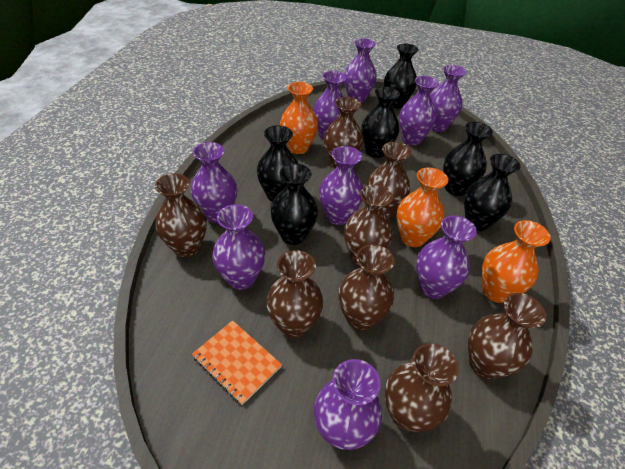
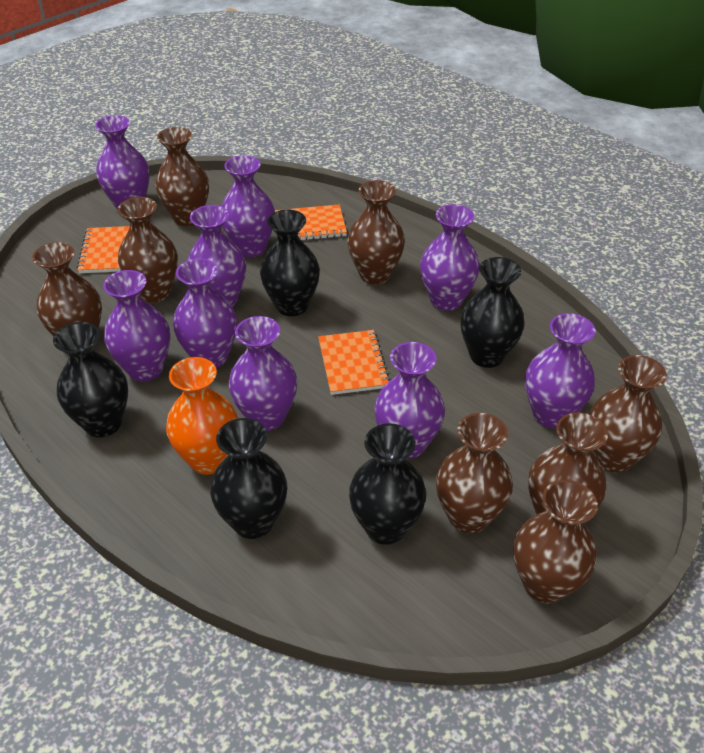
black vase: 6 -> 5
orange notebook: 1 -> 3
orange vase: 3 -> 1

